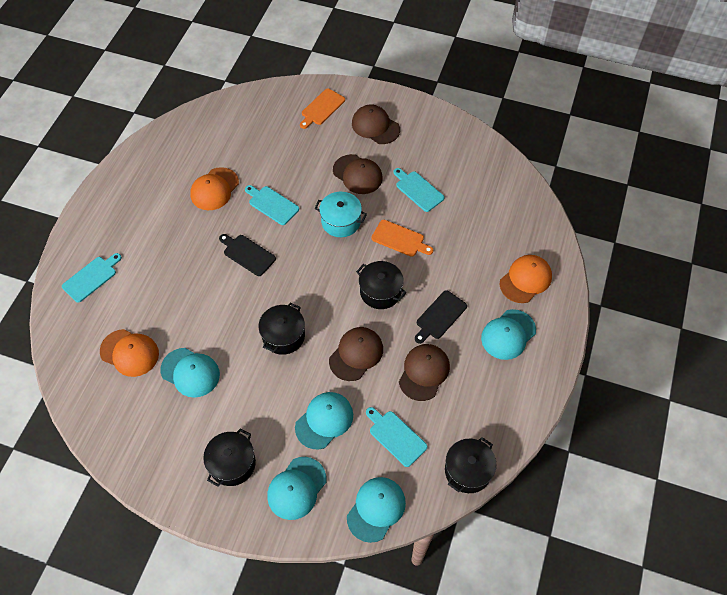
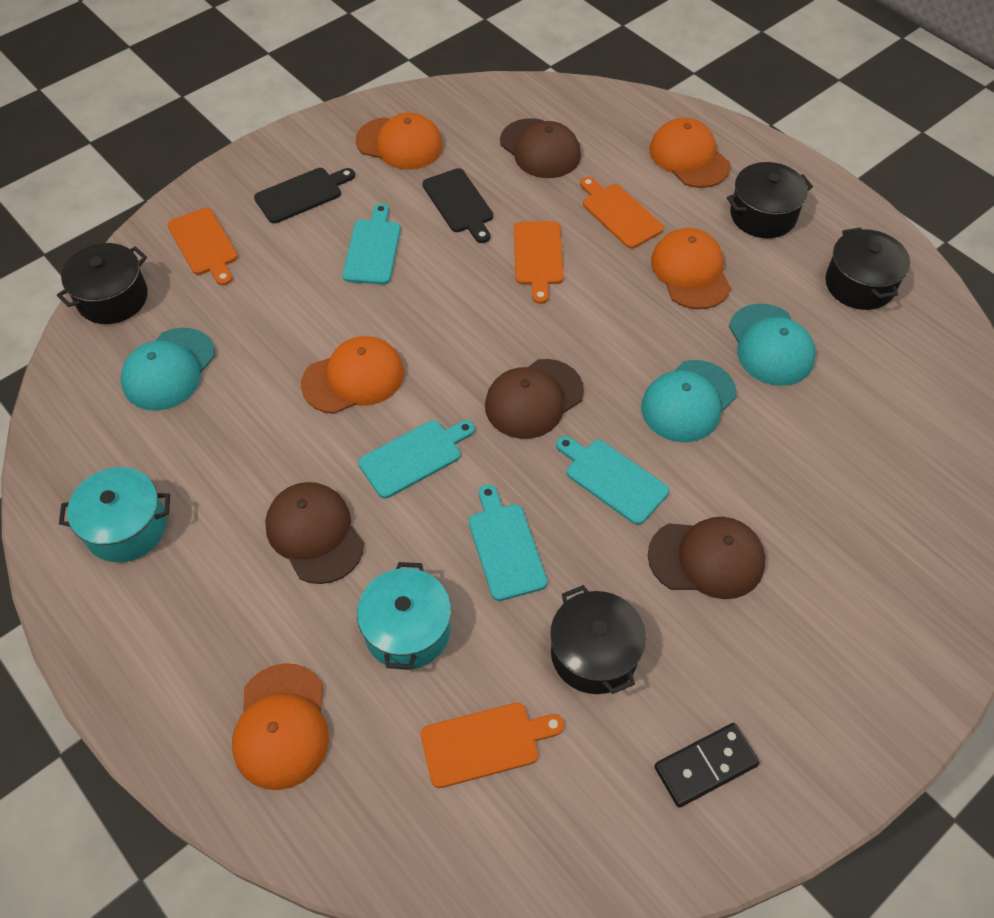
black domino: 0 -> 1
orange cap: 3 -> 5
orange cutting board: 2 -> 4
turquoise cap: 5 -> 3
turquoise pot: 1 -> 2

